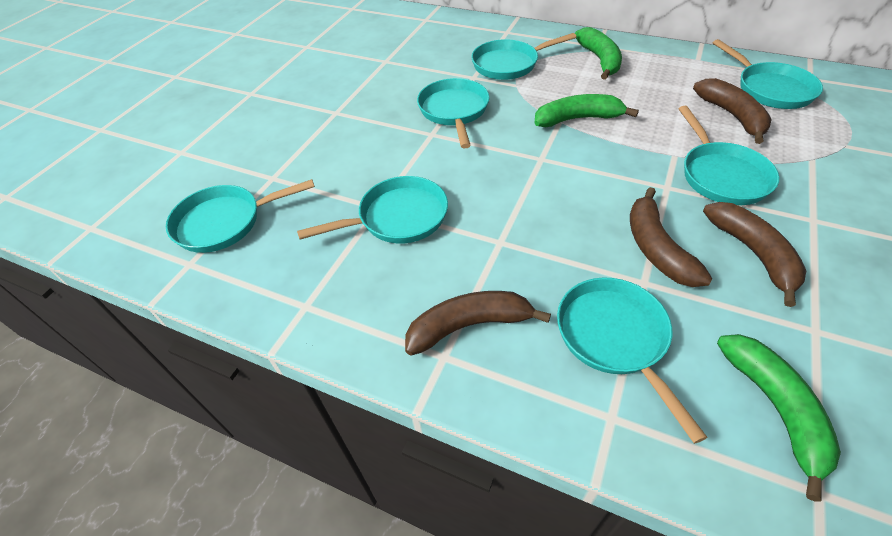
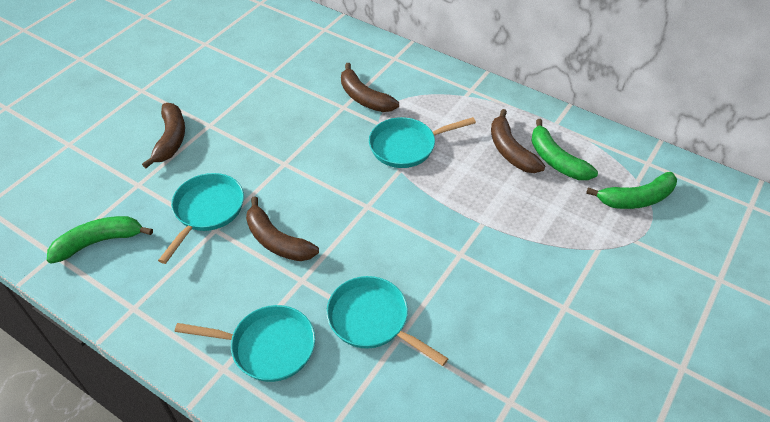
turquoise pan: 7 -> 4

